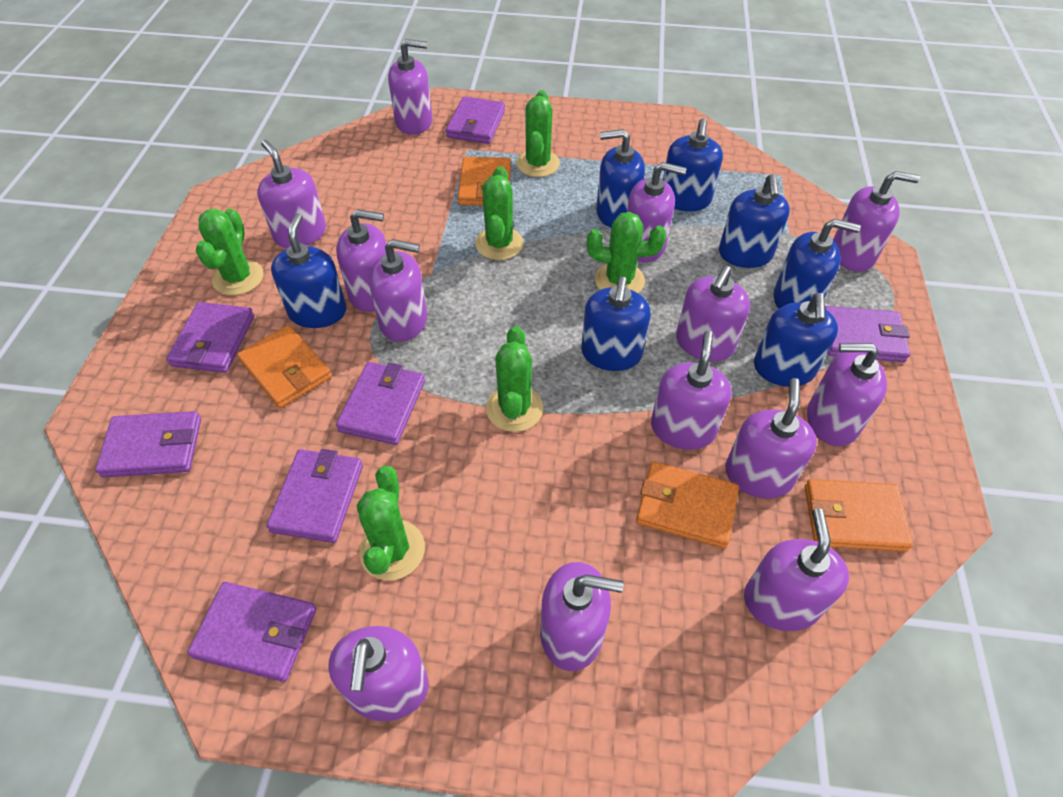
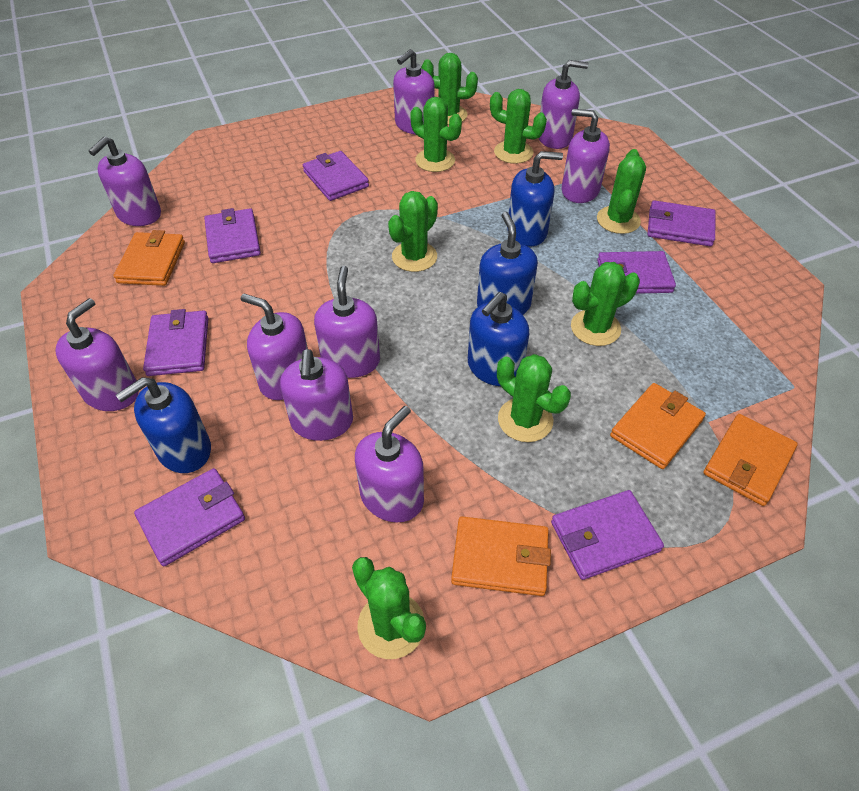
blue soap dispenser: 7 -> 4
green cactus: 6 -> 8
purple soap dispenser: 13 -> 9

